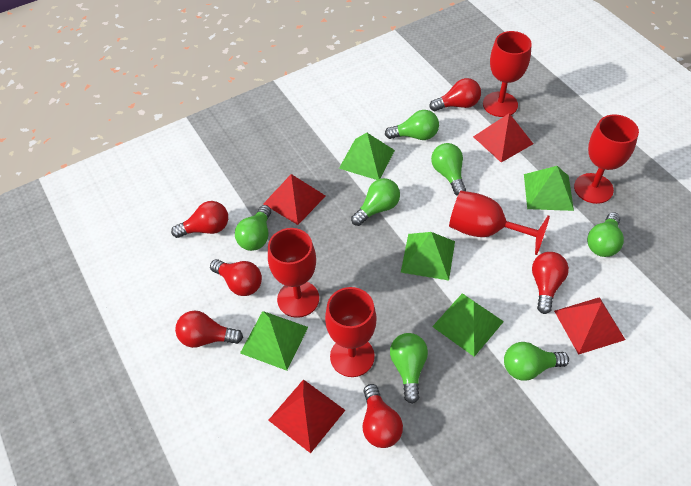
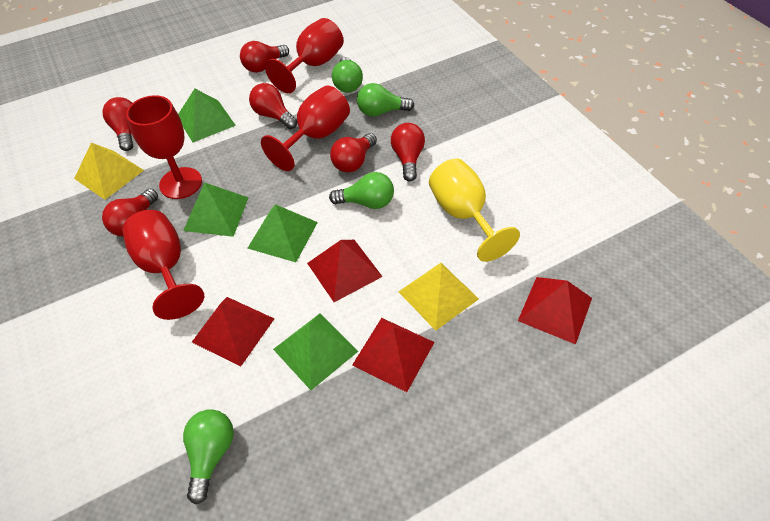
green light bulb: 7 -> 4
green pyramid: 5 -> 4
red goblet: 5 -> 4
yellow goblet: 0 -> 1
yellow pyramid: 0 -> 2

